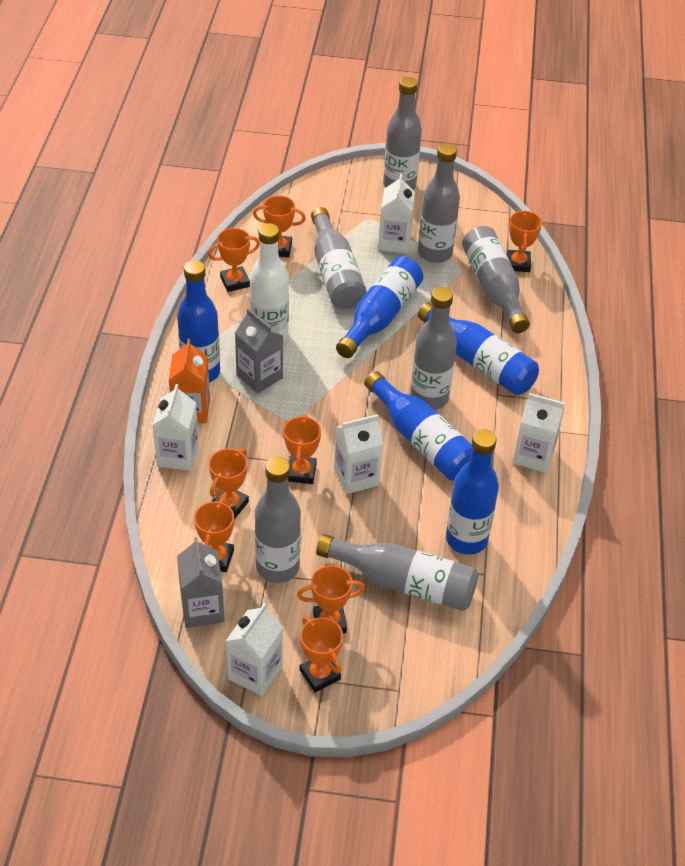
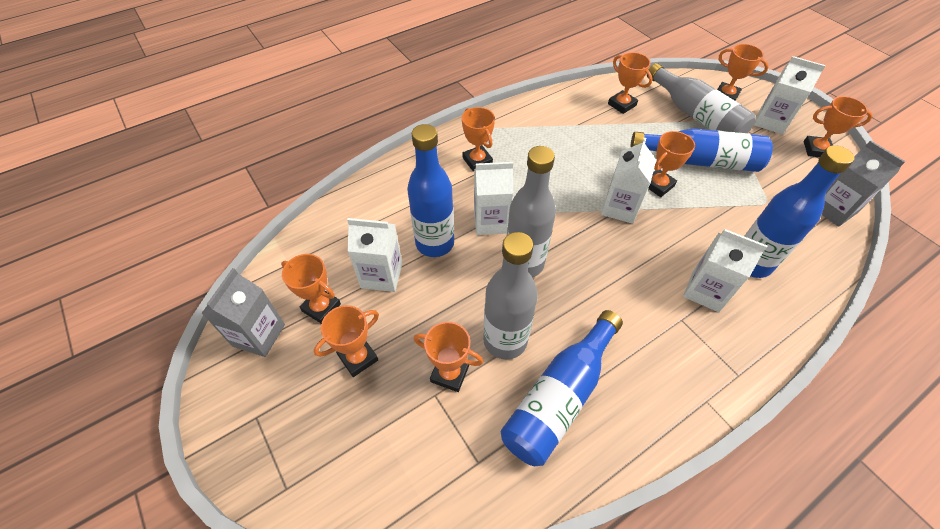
blue bottle: 5 -> 4
grey bottle: 7 -> 3
orange carton: 1 -> 0
white bottle: 1 -> 0

